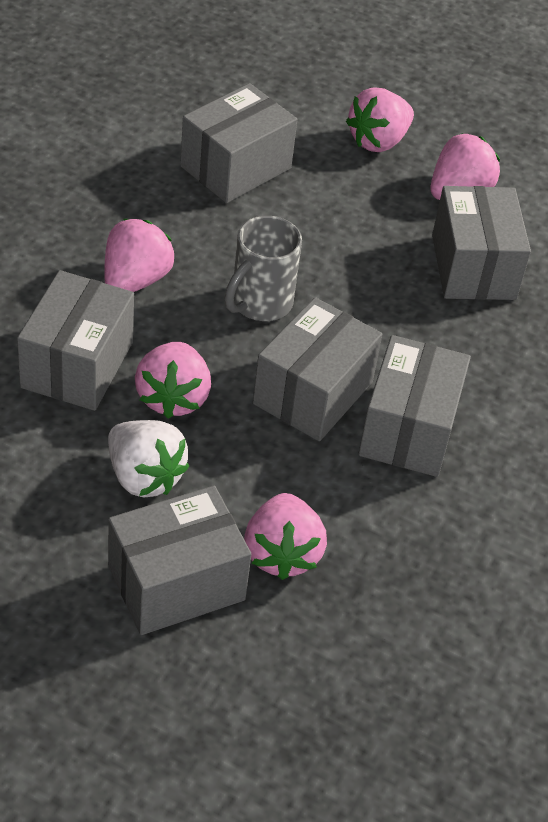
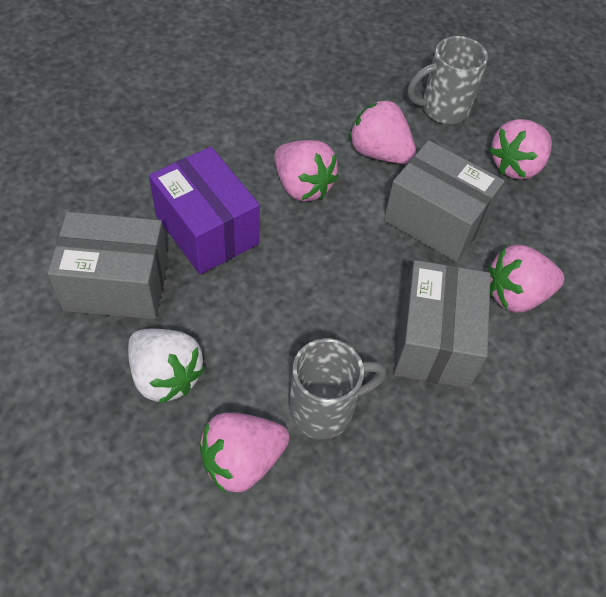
grey box: 6 -> 3
grey mug: 1 -> 2
purple box: 0 -> 1

